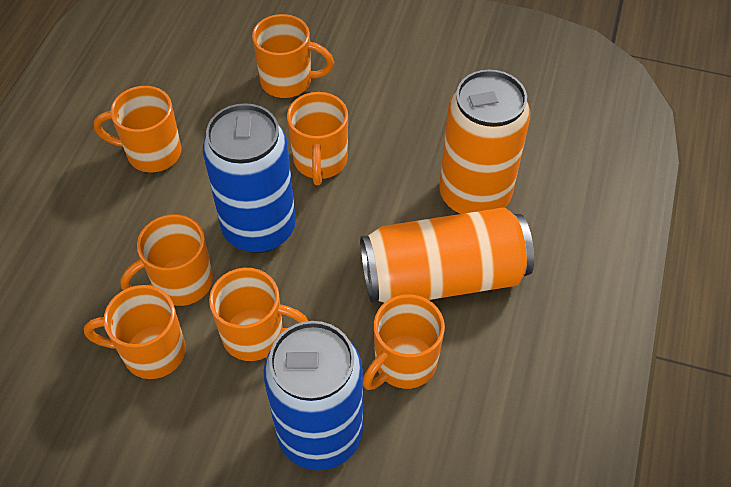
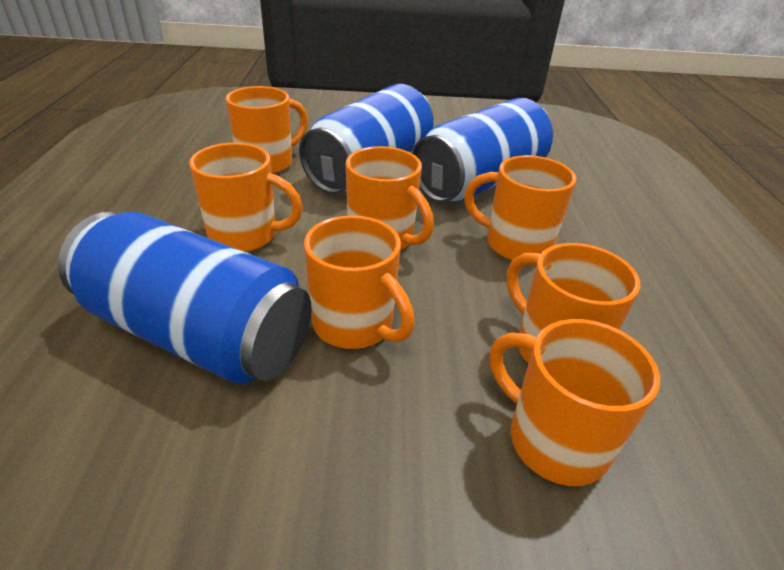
blue can: 2 -> 3
orange can: 2 -> 0

